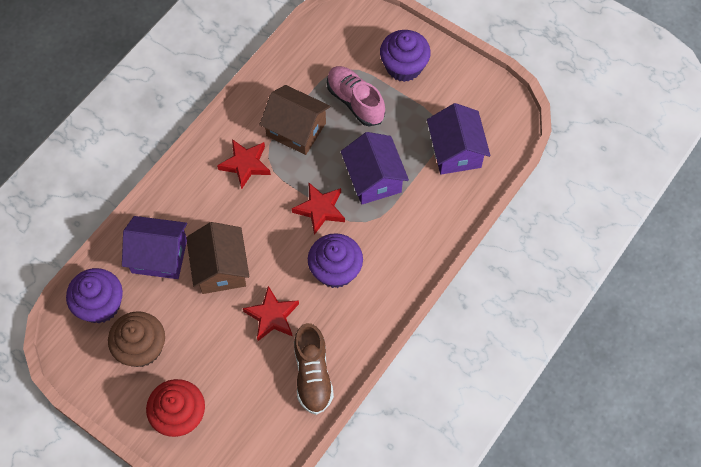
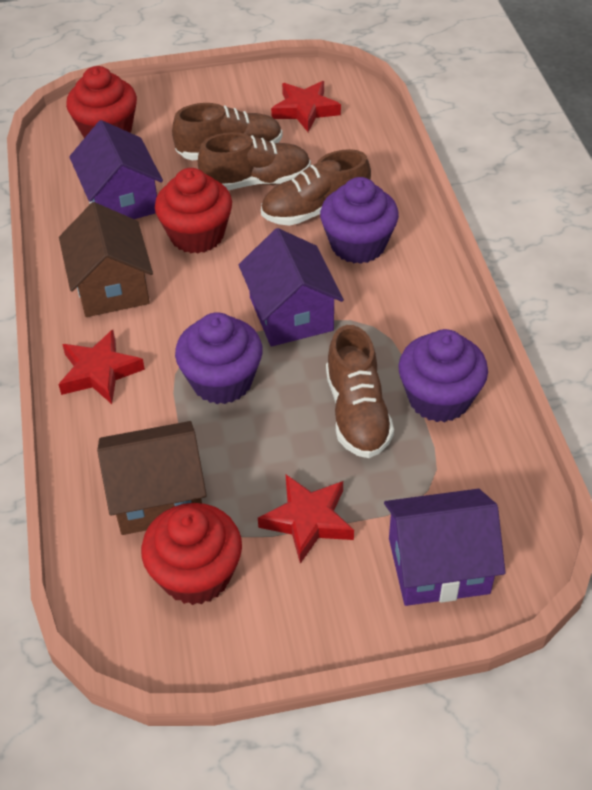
brown cupcake: 1 -> 0
brown shoe: 1 -> 4
pink shoe: 1 -> 0
red cupcake: 1 -> 3

